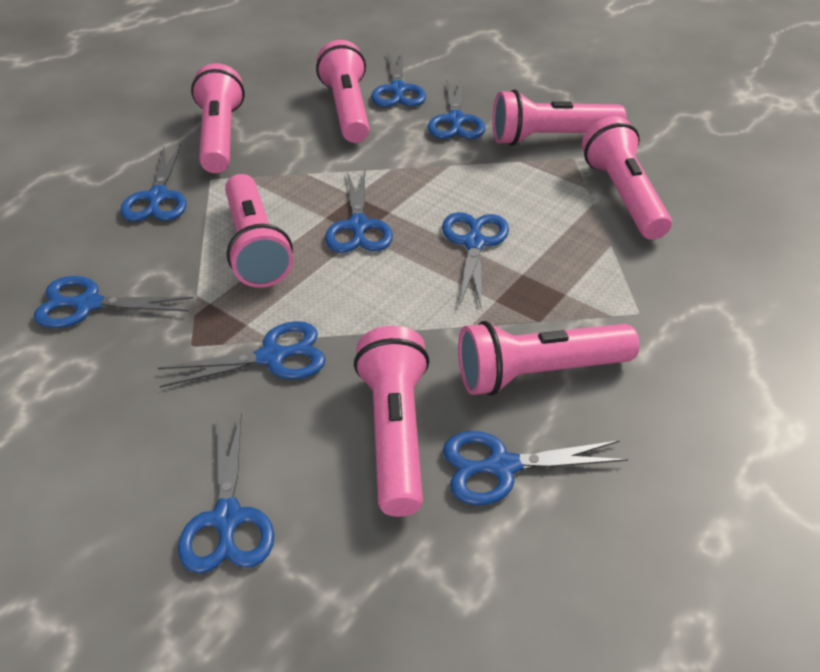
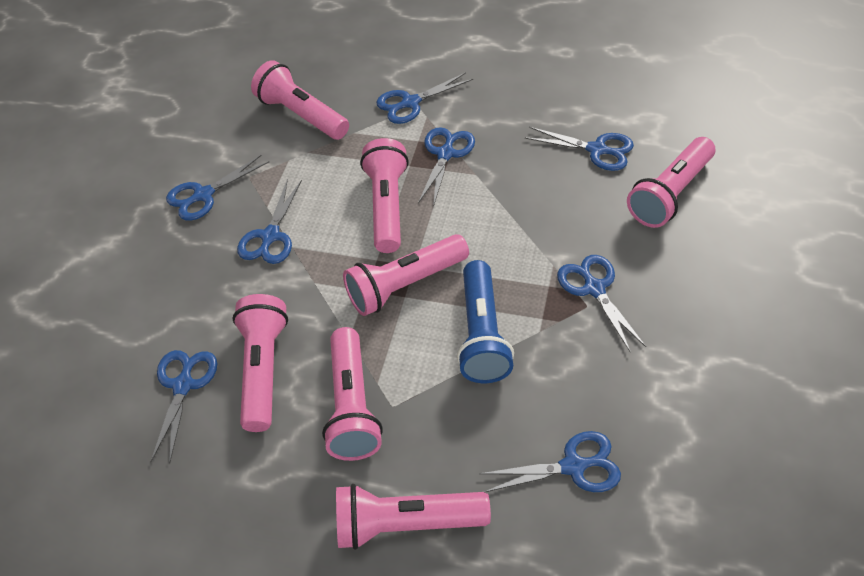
blue flashlight: 0 -> 1
blue scissors: 9 -> 8

